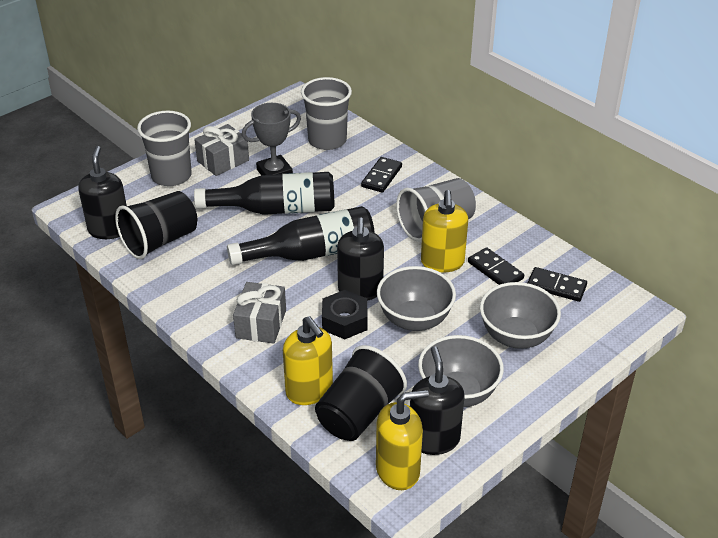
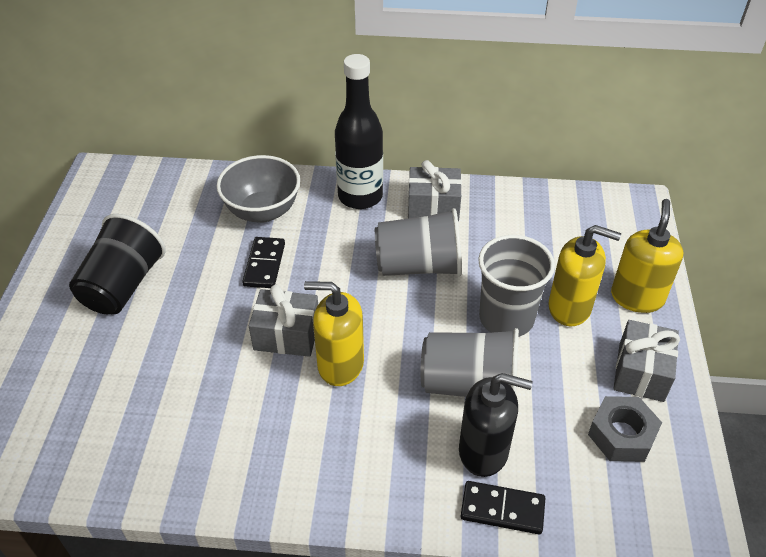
black bottle: 2 -> 1
black cup: 2 -> 1
black domino: 3 -> 2
black nut: 1 -> 0
black soap dispenser: 3 -> 1
grey bowl: 3 -> 1
grey gift: 2 -> 3
grey nut: 0 -> 1
grey trophy: 1 -> 0

